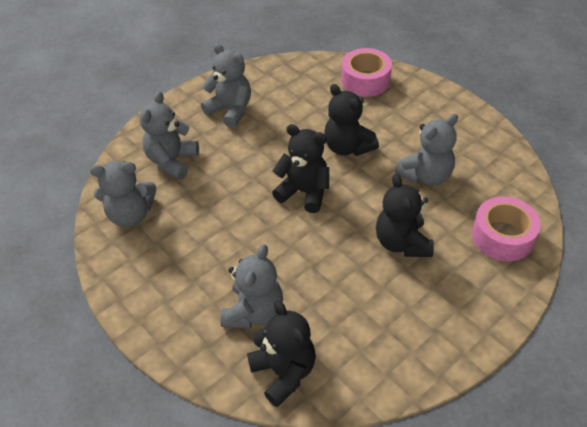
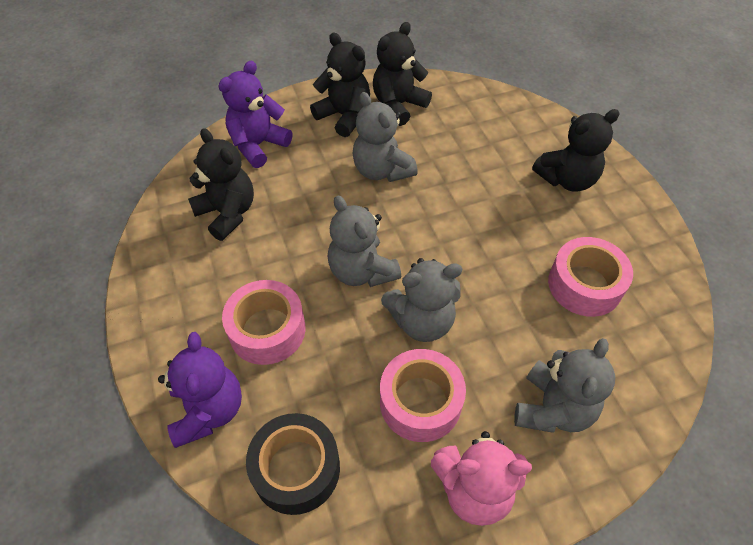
black tape: 0 -> 1
grey teddy bear: 5 -> 4
pink tape: 2 -> 3
pink teddy bear: 0 -> 1
purple teddy bear: 0 -> 2

